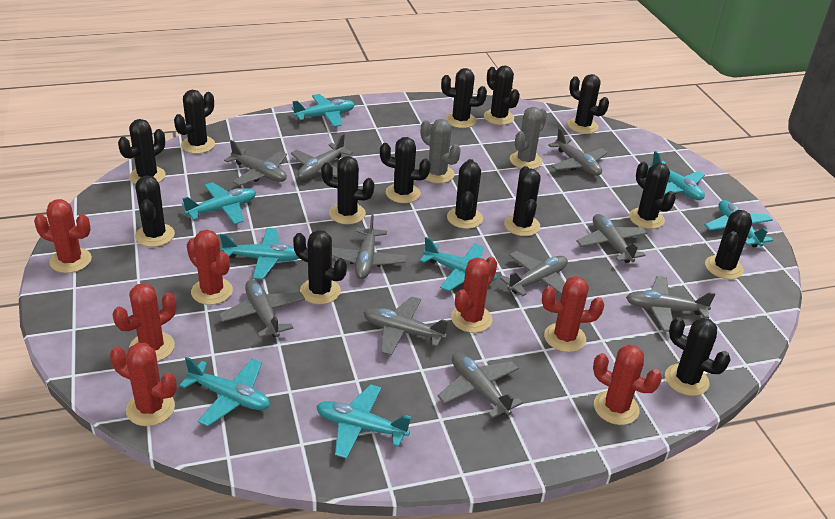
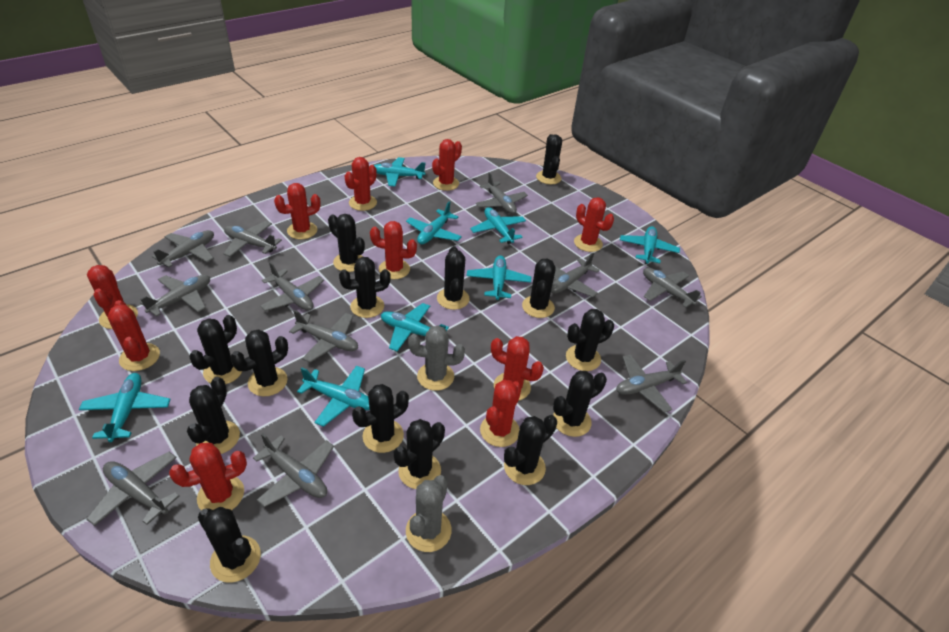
grey plane: 10 -> 11
red cactus: 7 -> 10

